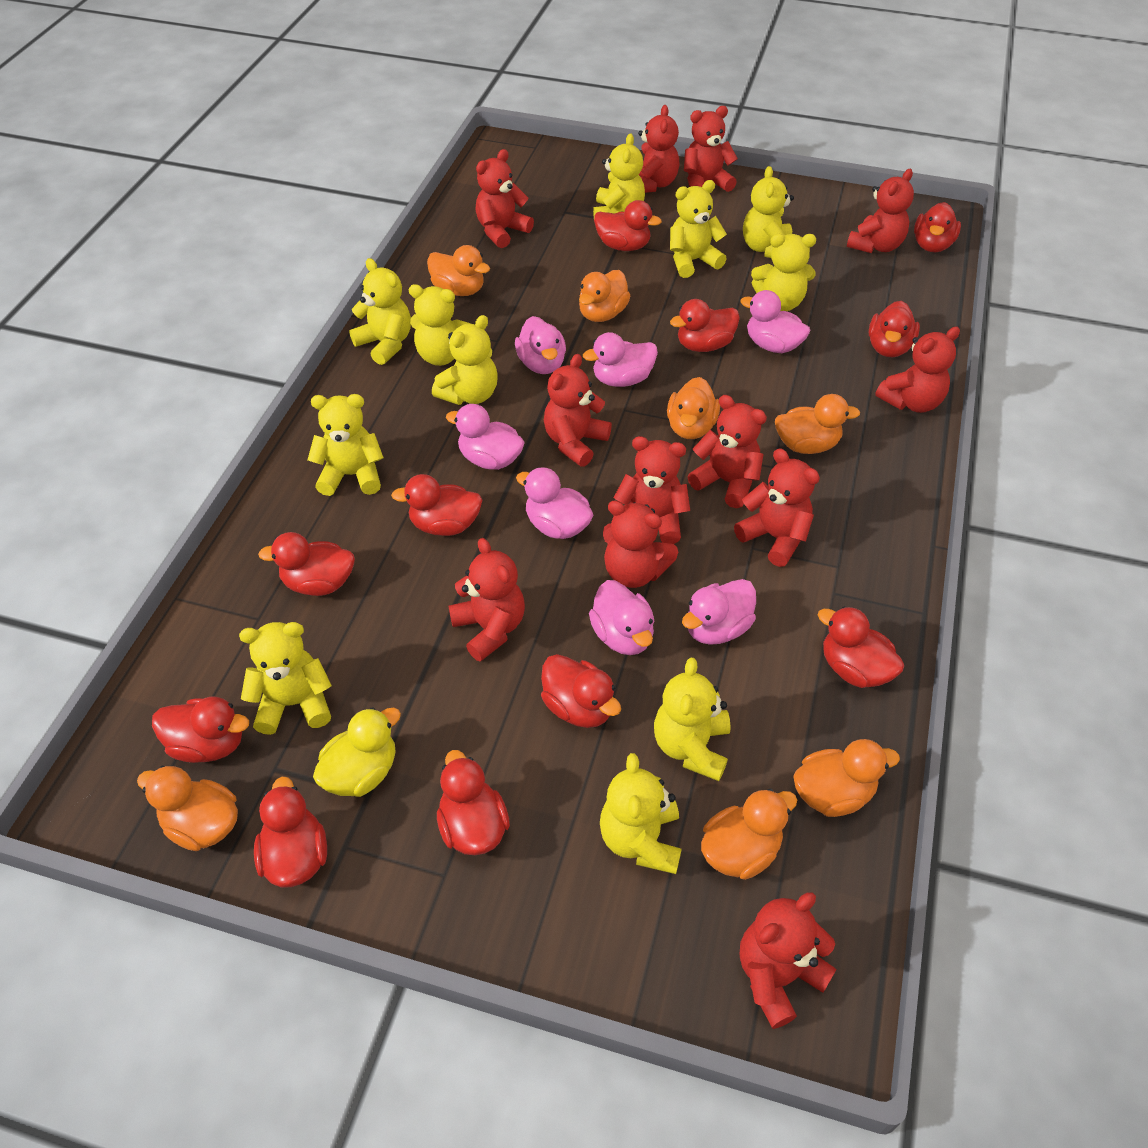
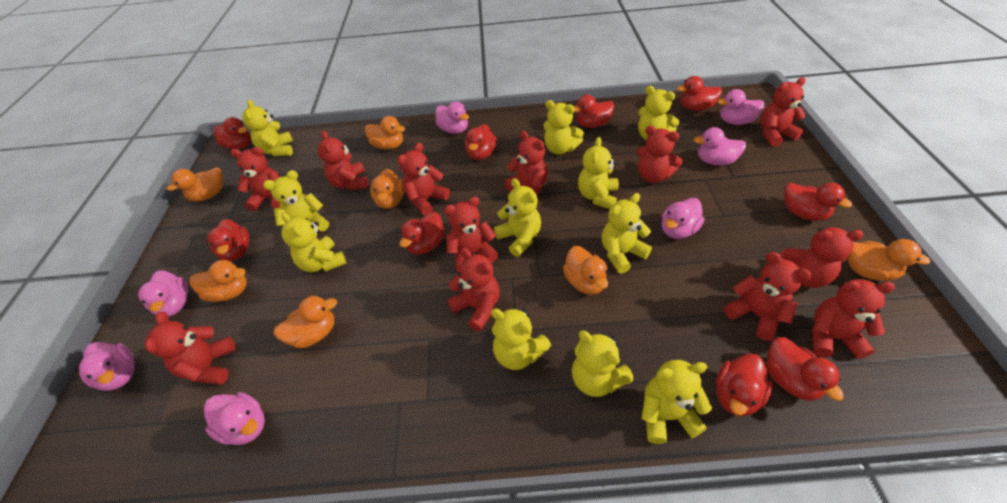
red duck: 11 -> 9
yellow duck: 1 -> 0

